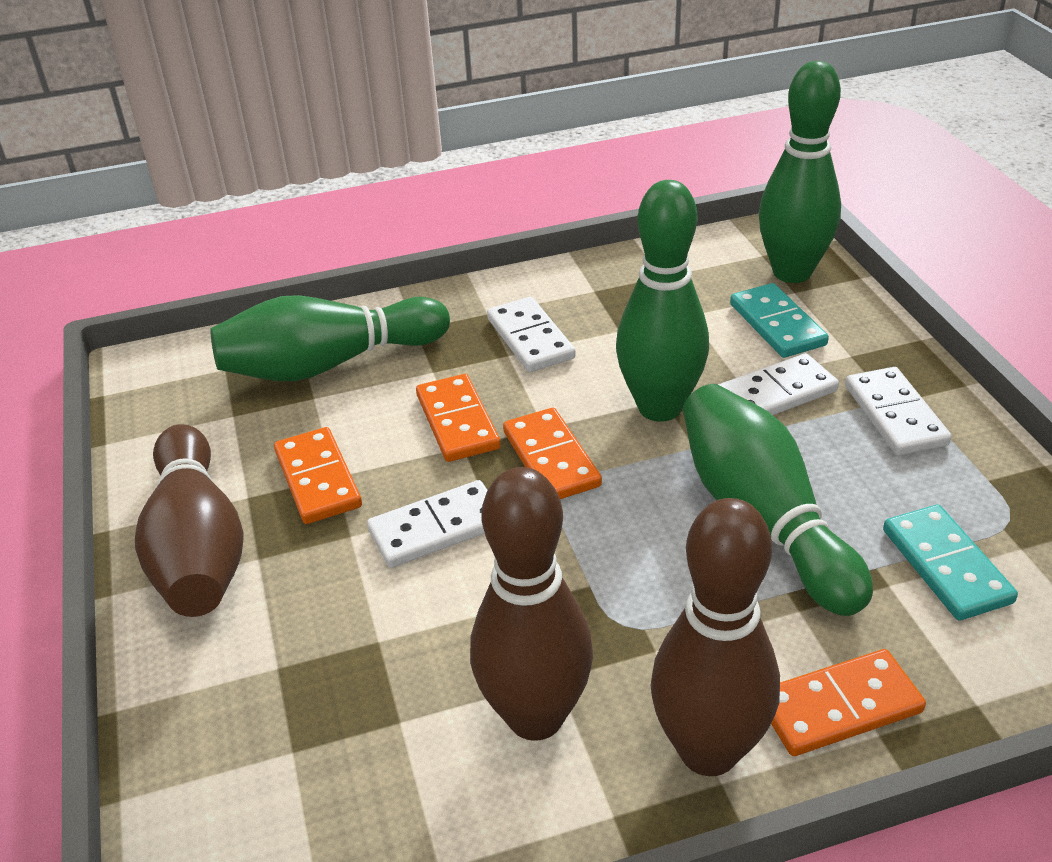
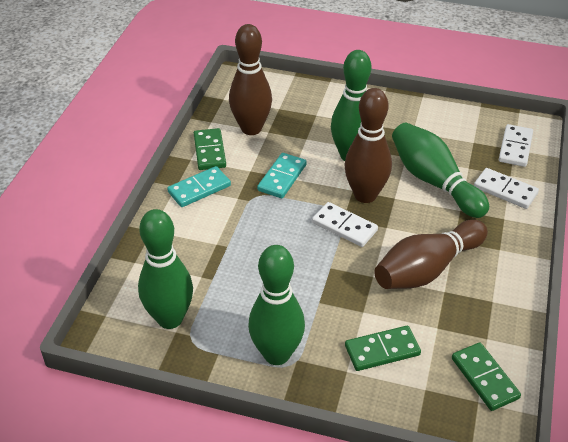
green domino: 0 -> 3
orange domino: 4 -> 0
white domino: 4 -> 3

